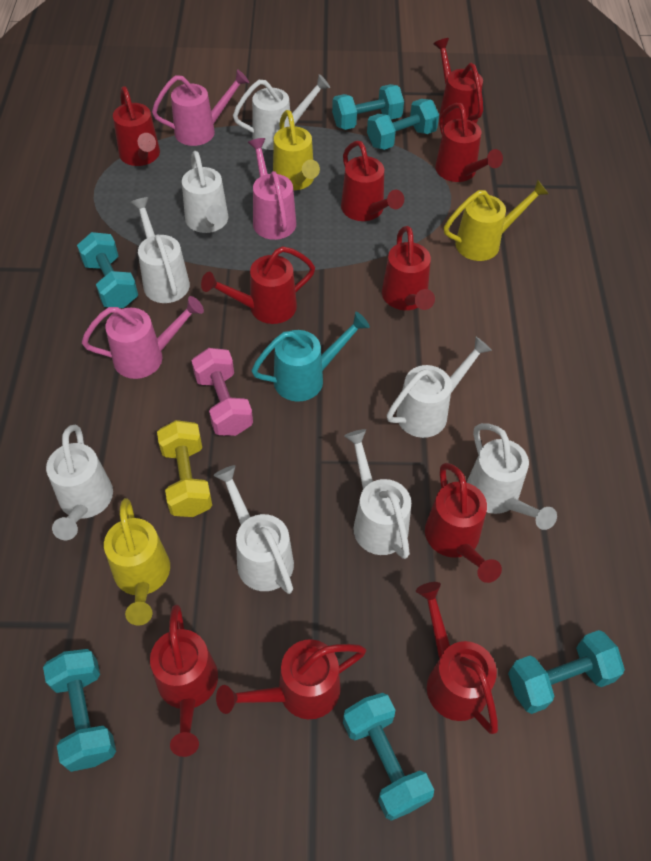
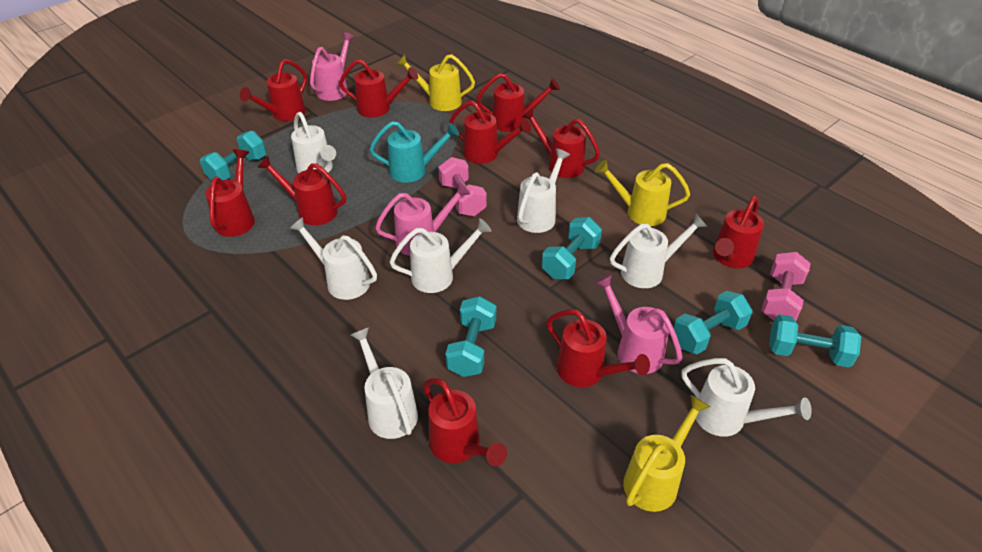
pink dumbbell: 1 -> 2
turquoise dumbbell: 6 -> 5
white watering can: 8 -> 7
yellow dumbbell: 1 -> 0

